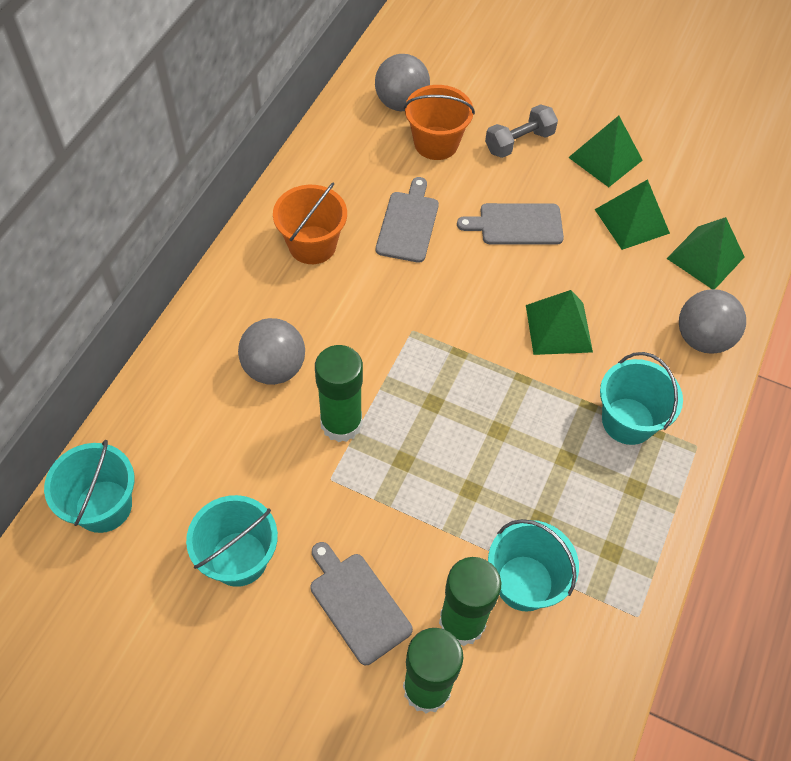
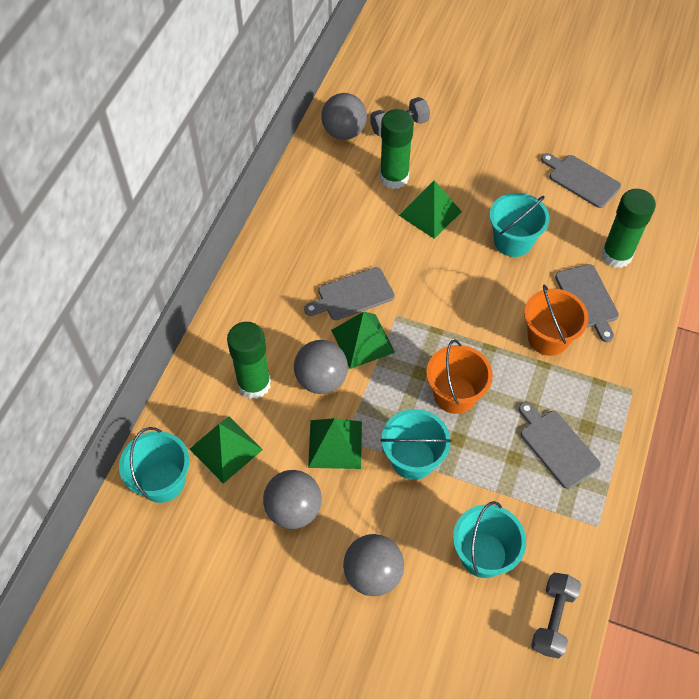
grey ball: 3 -> 4
grey cutting board: 3 -> 4
grey dumbbell: 1 -> 2

